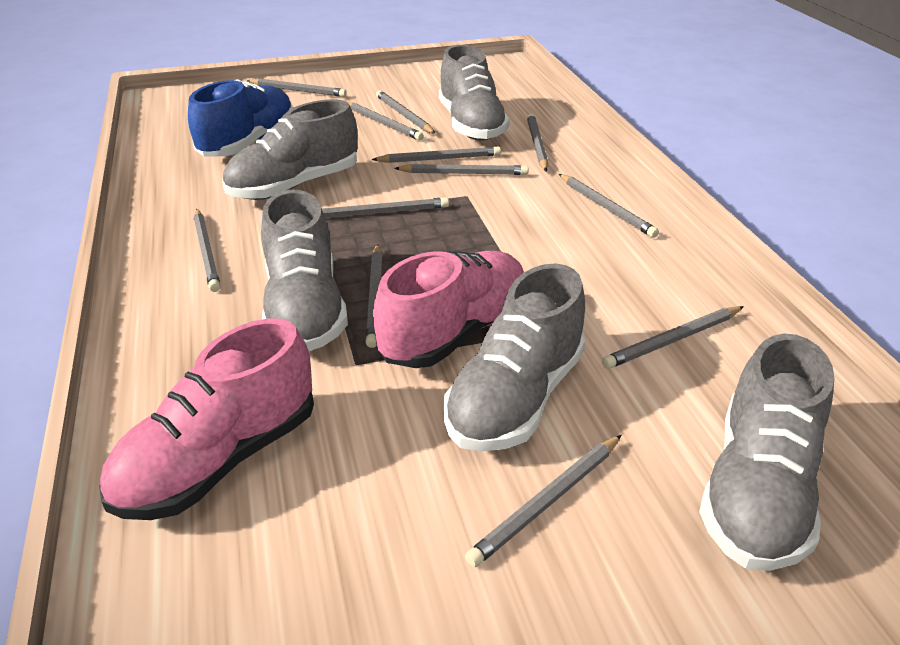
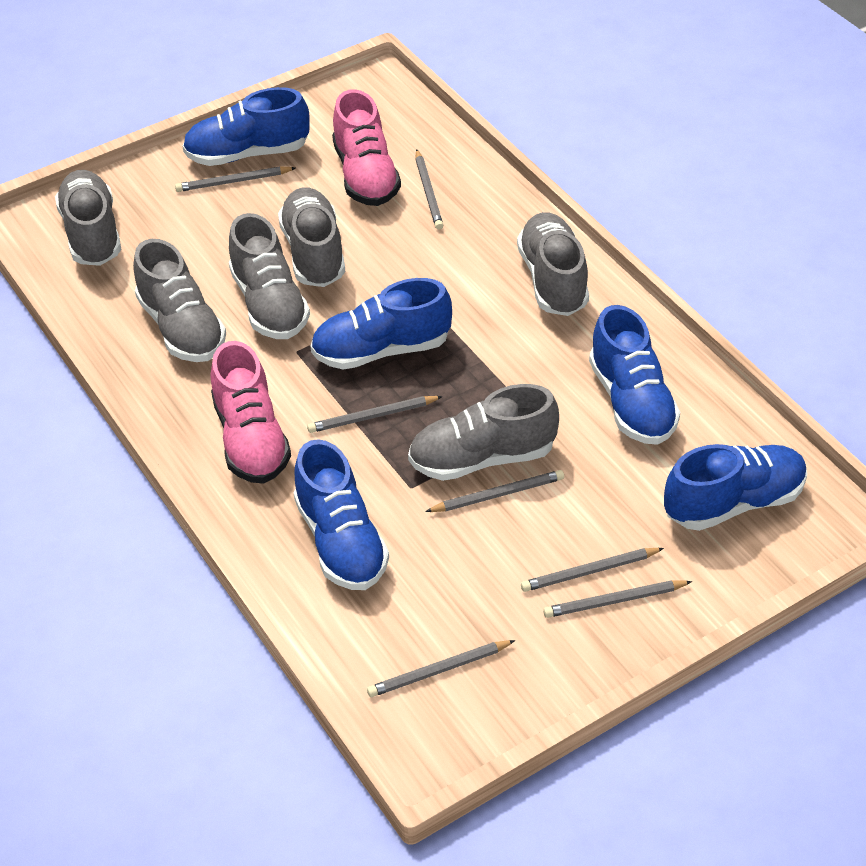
blue shoe: 1 -> 5
grey pencil: 12 -> 7
grey shoe: 5 -> 6

